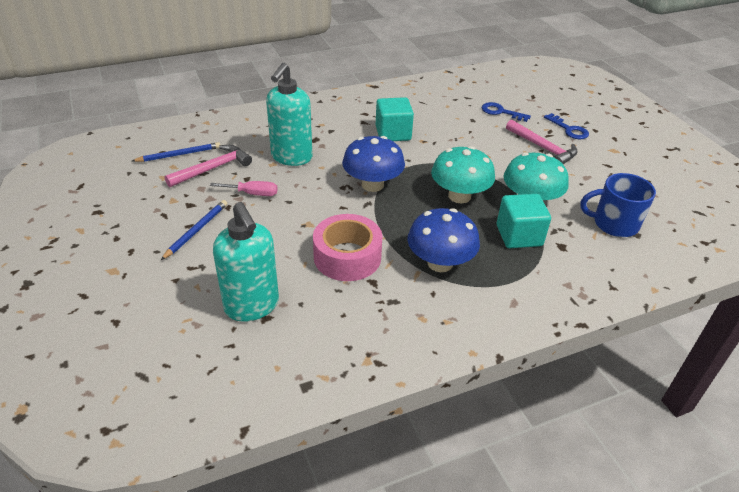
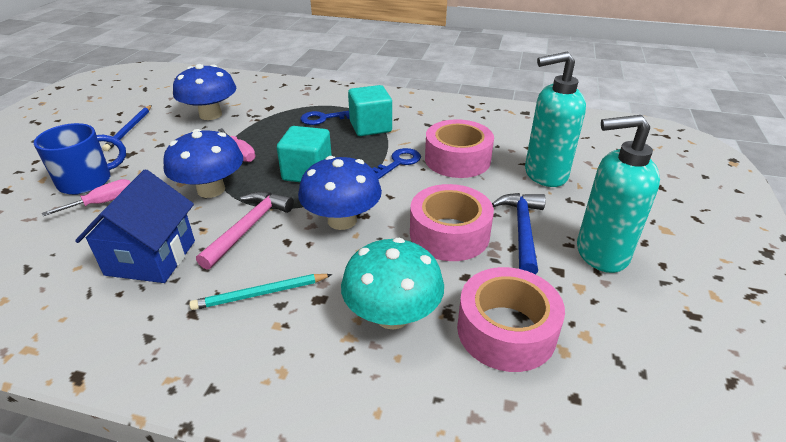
blue hammer: 0 -> 1
blue house: 0 -> 1
blue mushroom: 2 -> 3
blue pencil: 2 -> 1
pink hammer: 2 -> 1
pink screwdriver: 1 -> 2
pink tape: 1 -> 3
turquoise mushroom: 2 -> 1
turquoise pencil: 0 -> 1

